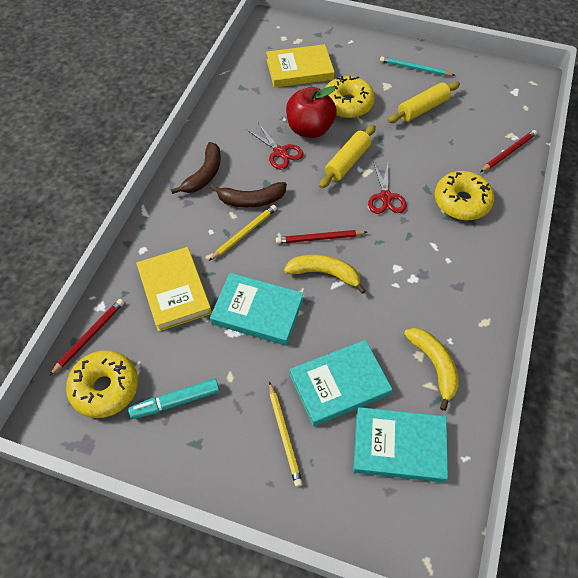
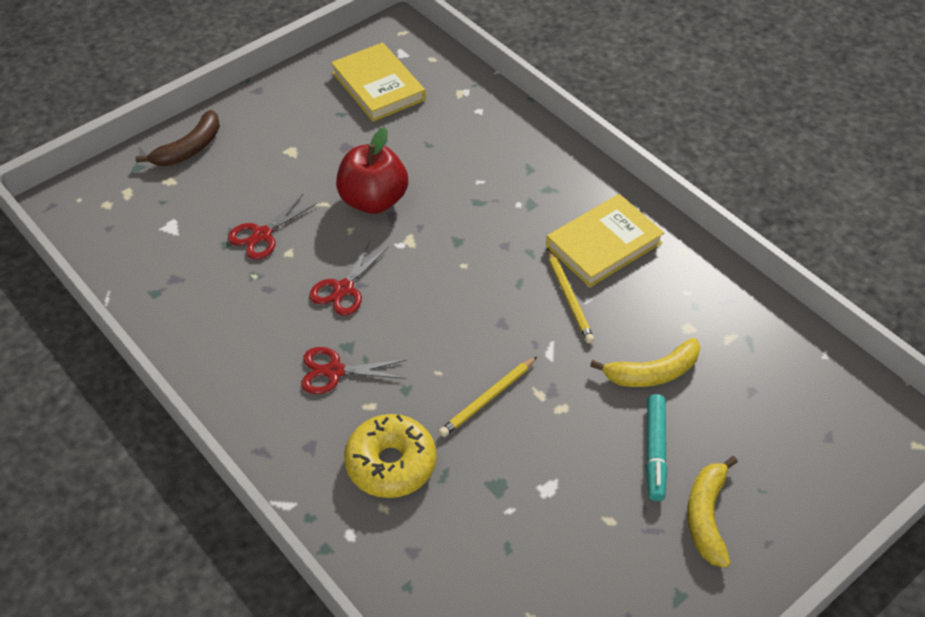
brown banana: 2 -> 1
red pencil: 3 -> 0
red scissors: 2 -> 3
turquoise book: 3 -> 0
turquoise pencil: 1 -> 0
yellow donut: 3 -> 1
yellow rolling pin: 2 -> 0

